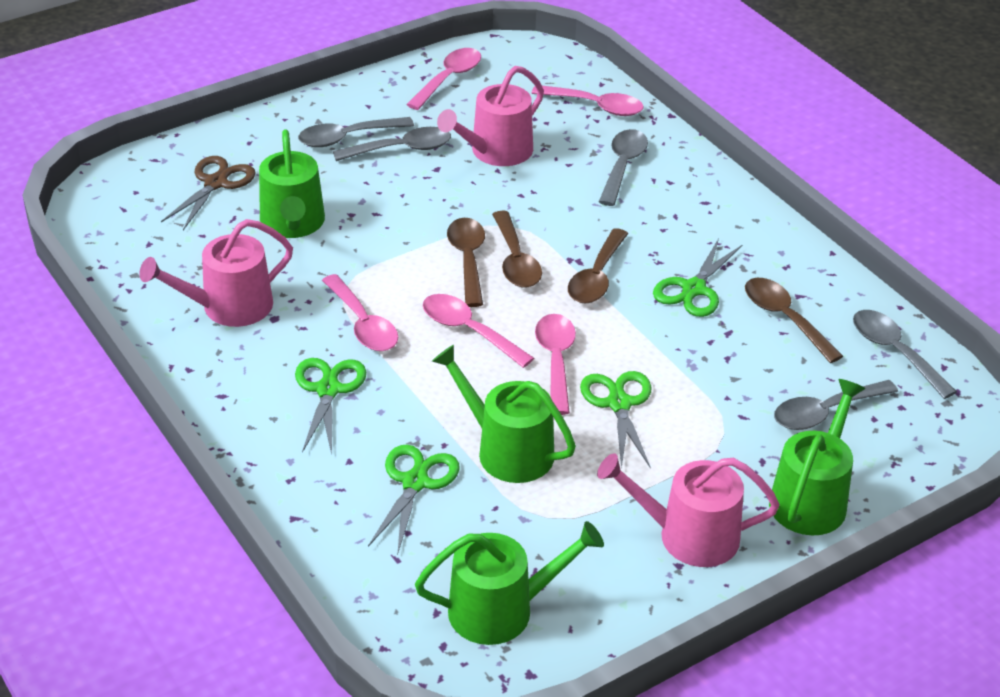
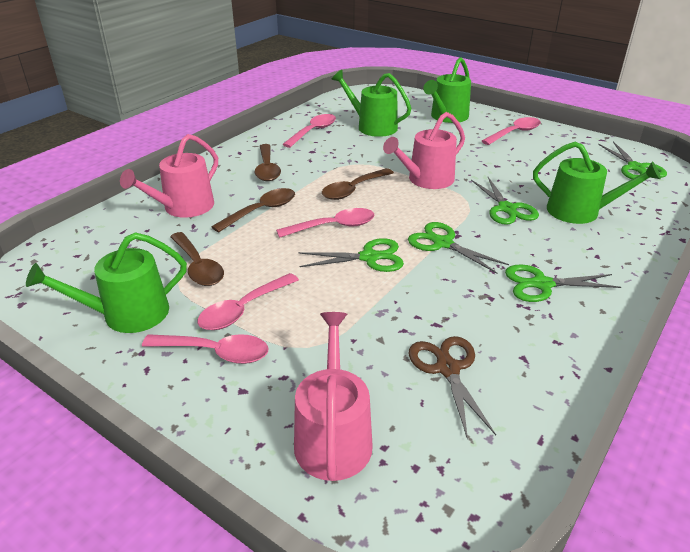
green scissors: 4 -> 5
grey spoon: 5 -> 0

